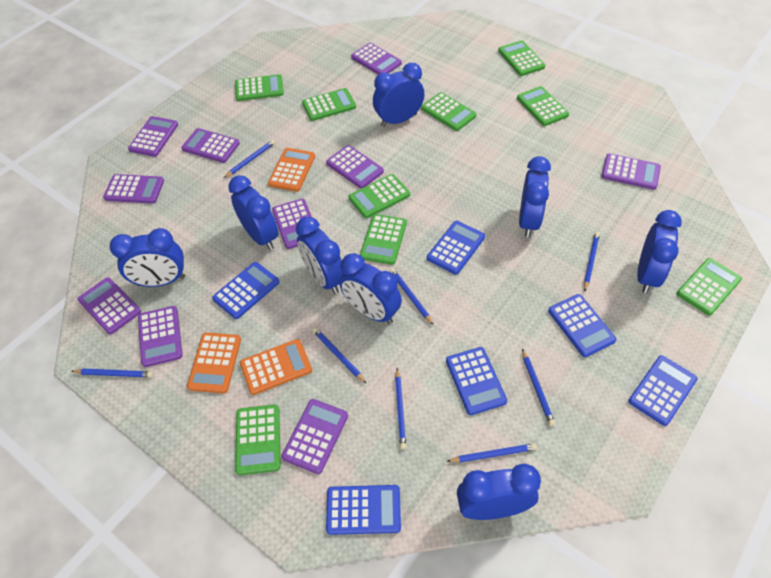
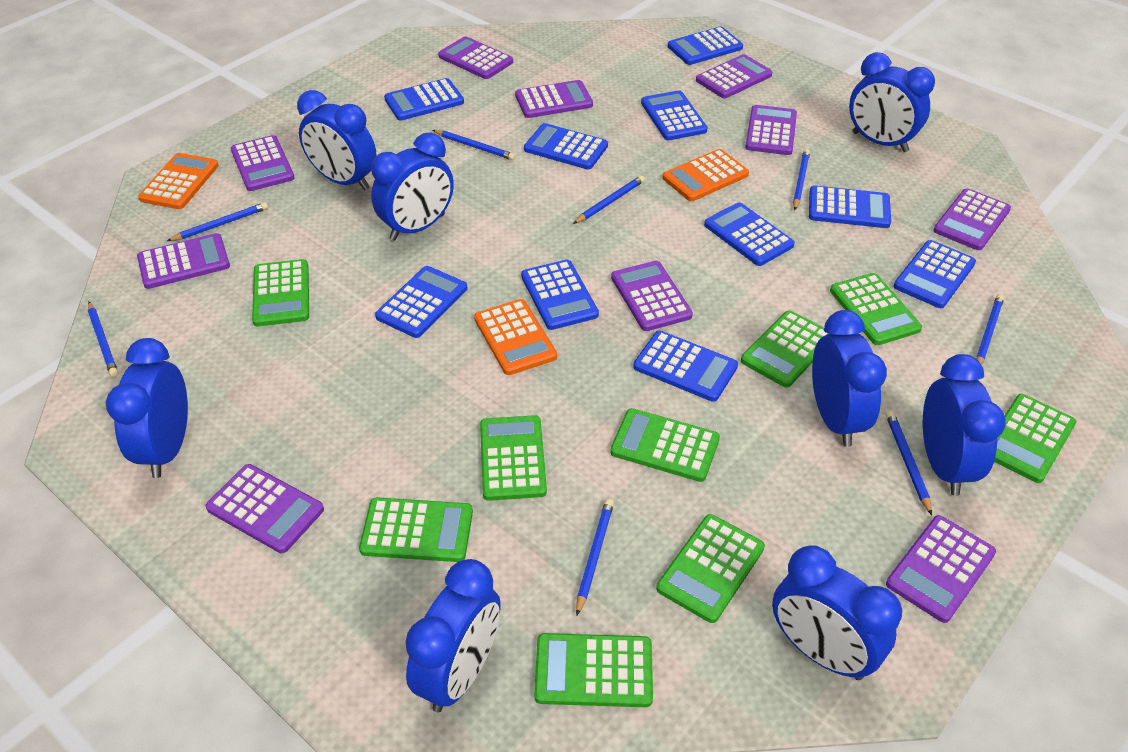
blue calculator: 6 -> 10

